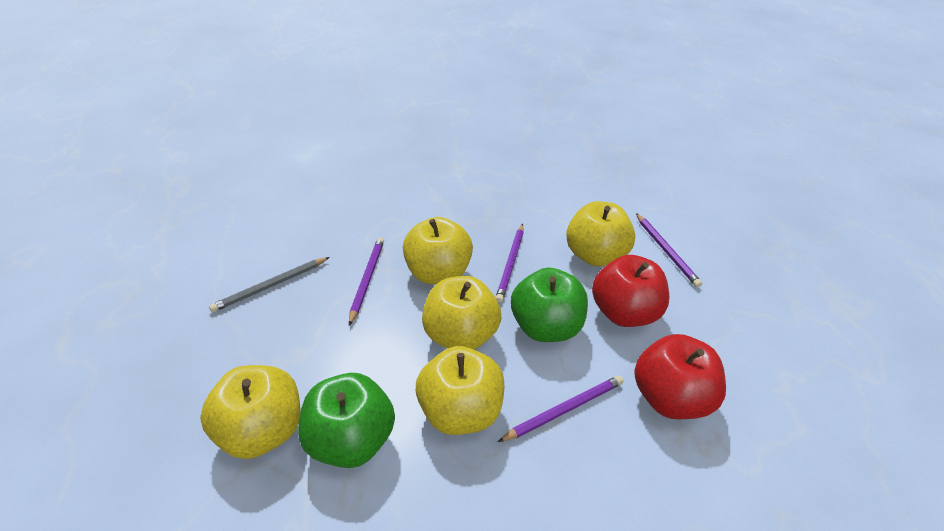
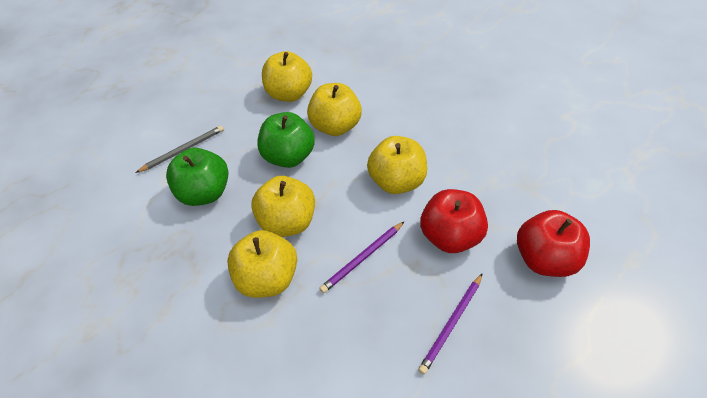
purple pencil: 4 -> 2

